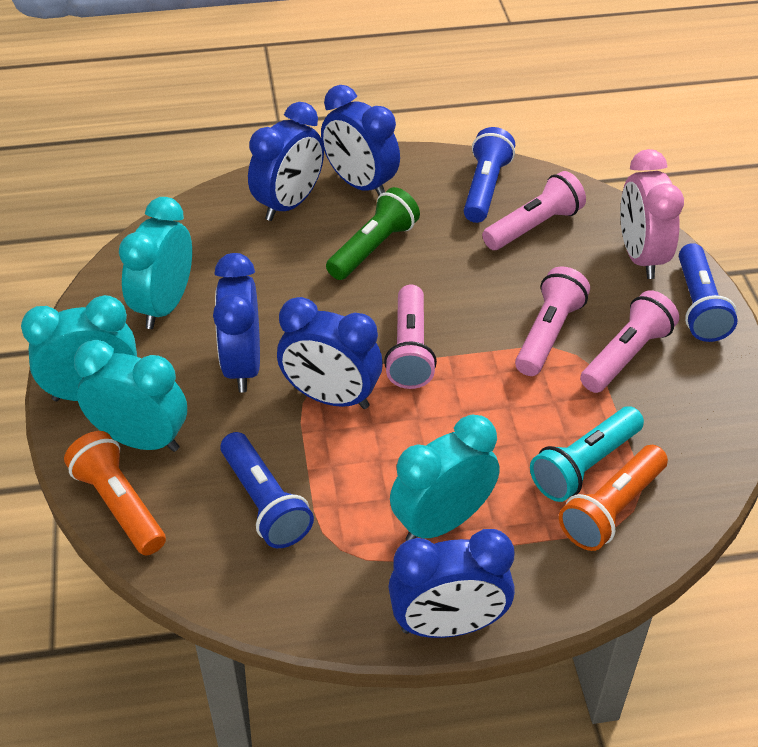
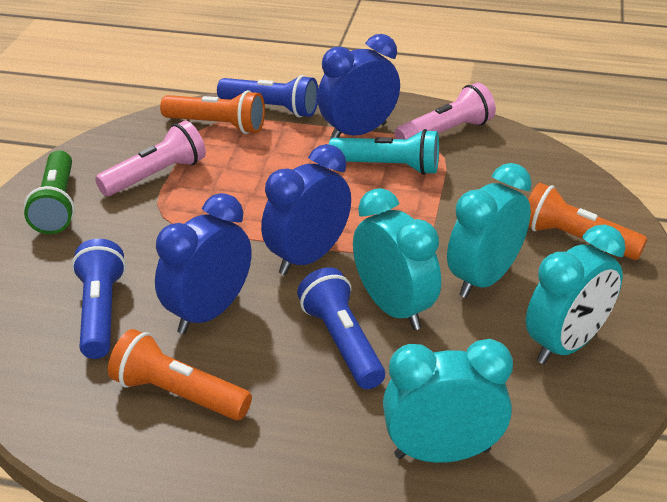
blue clock: 5 -> 3
orange flashlight: 2 -> 3
pink clock: 1 -> 0
pink flashlight: 4 -> 2

